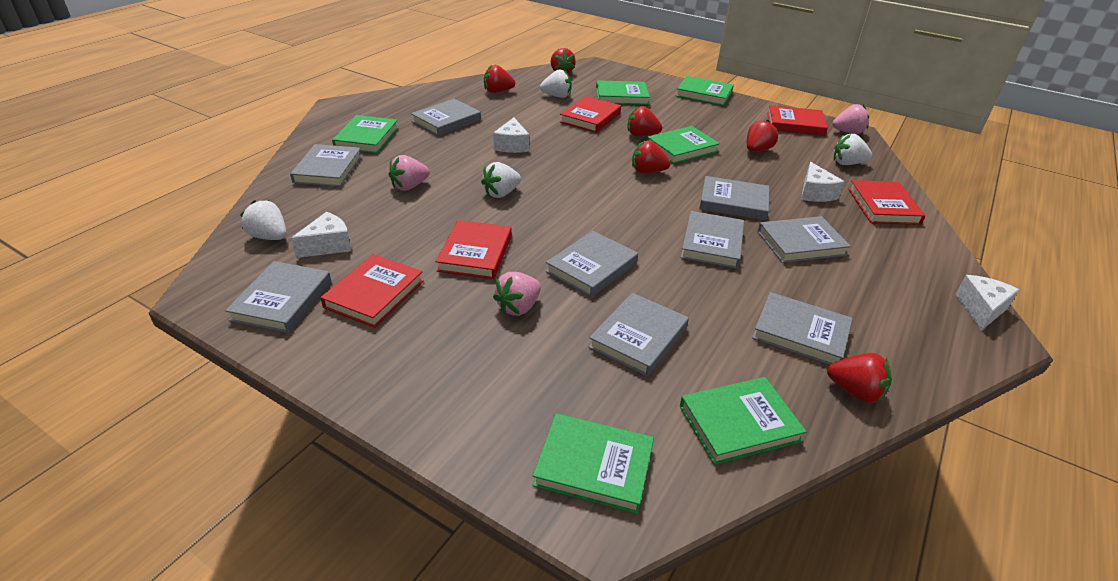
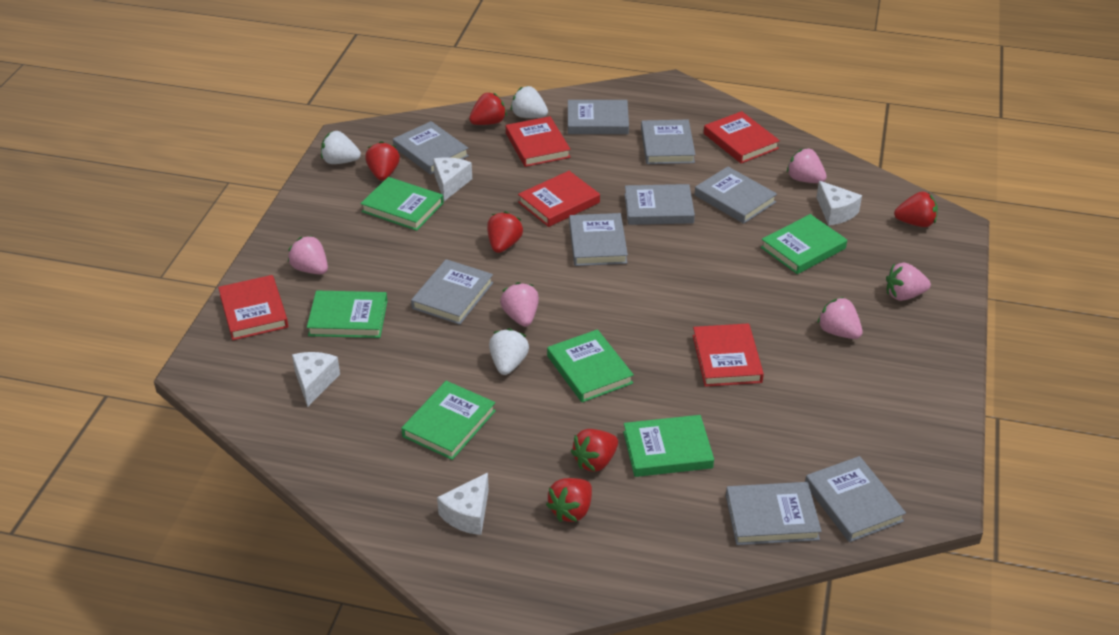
pink strawberry: 3 -> 5
white strawberry: 4 -> 3

